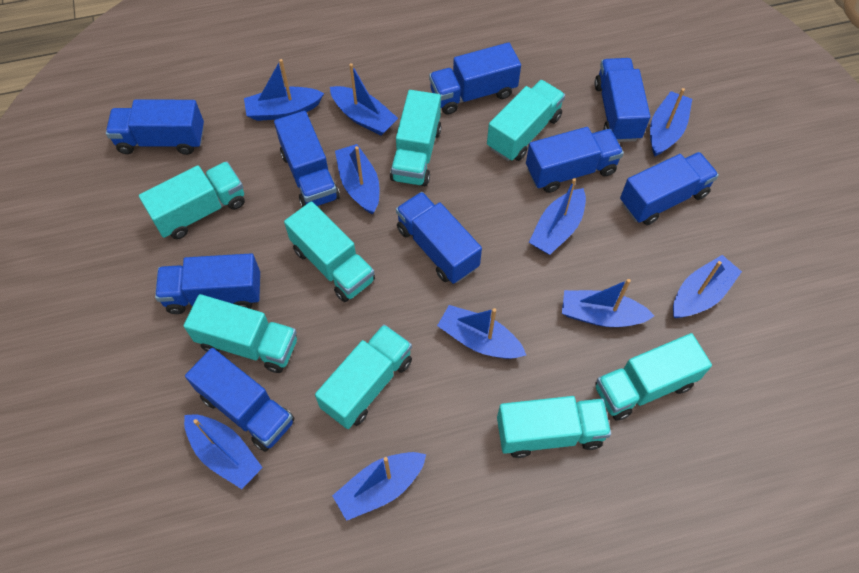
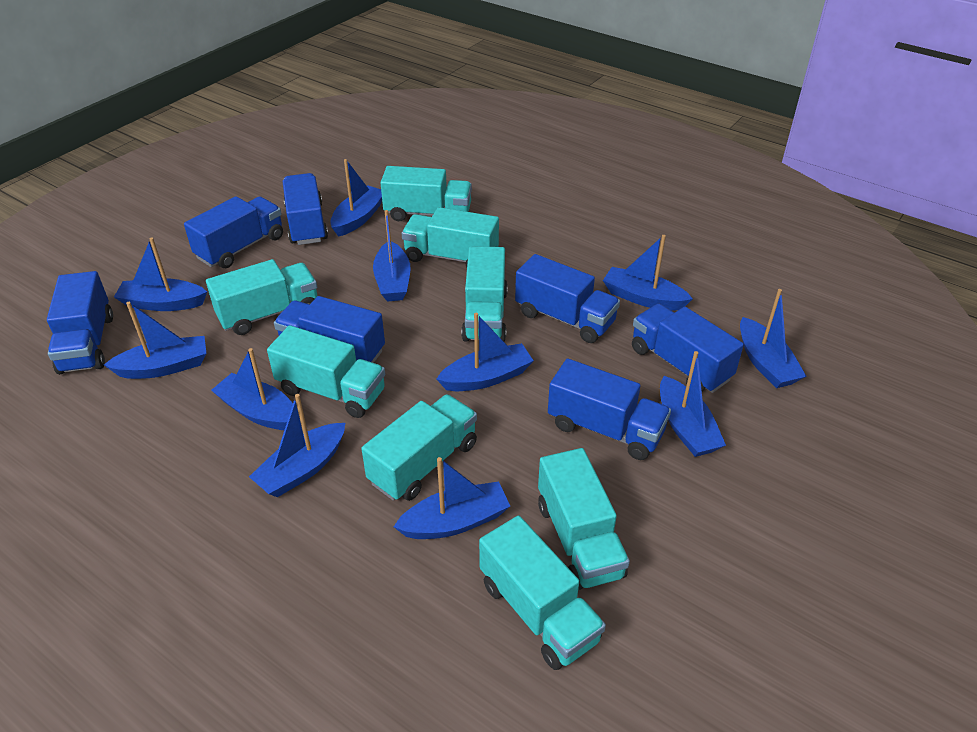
blue boat: 10 -> 11
blue truck: 9 -> 7

